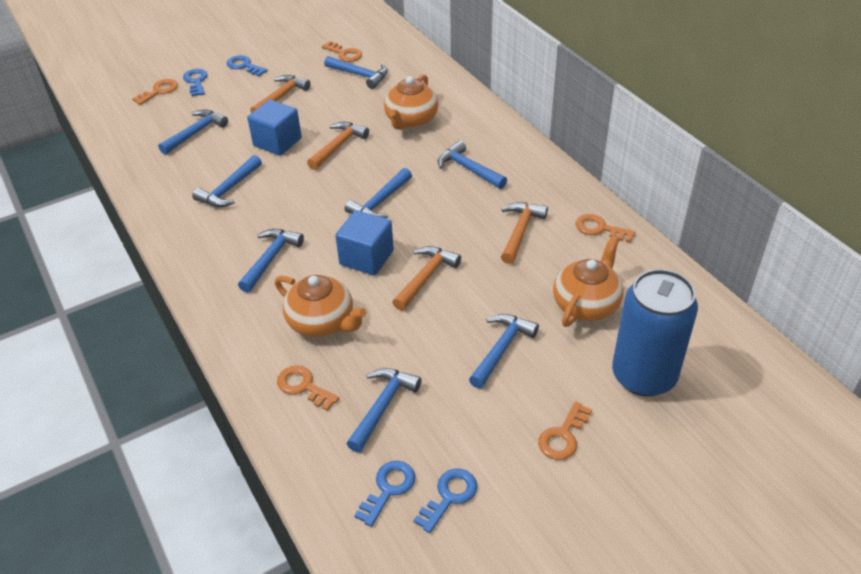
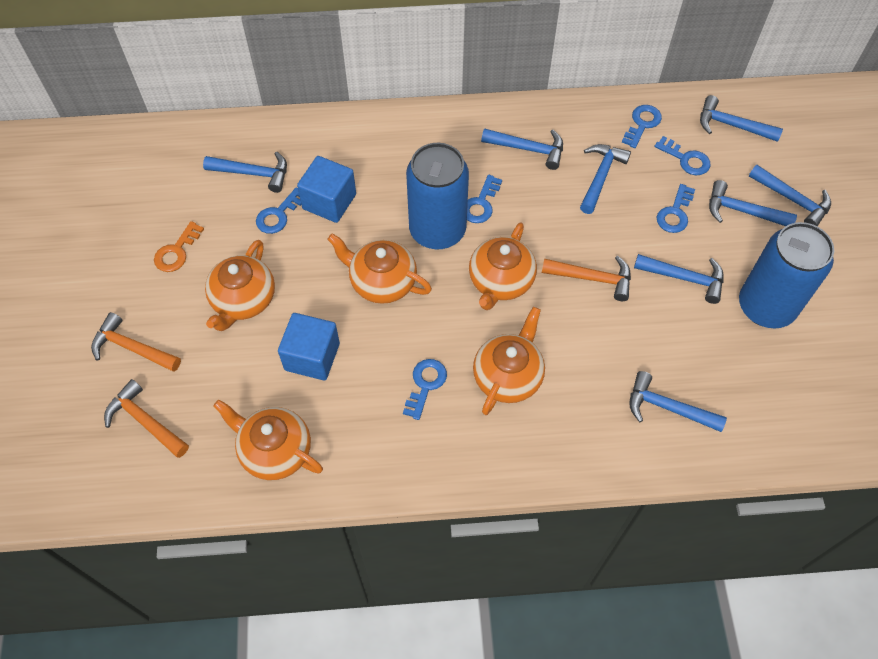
blue can: 1 -> 2
blue key: 4 -> 6
orange hammer: 4 -> 3
orange key: 5 -> 1
orange teapot: 3 -> 5

